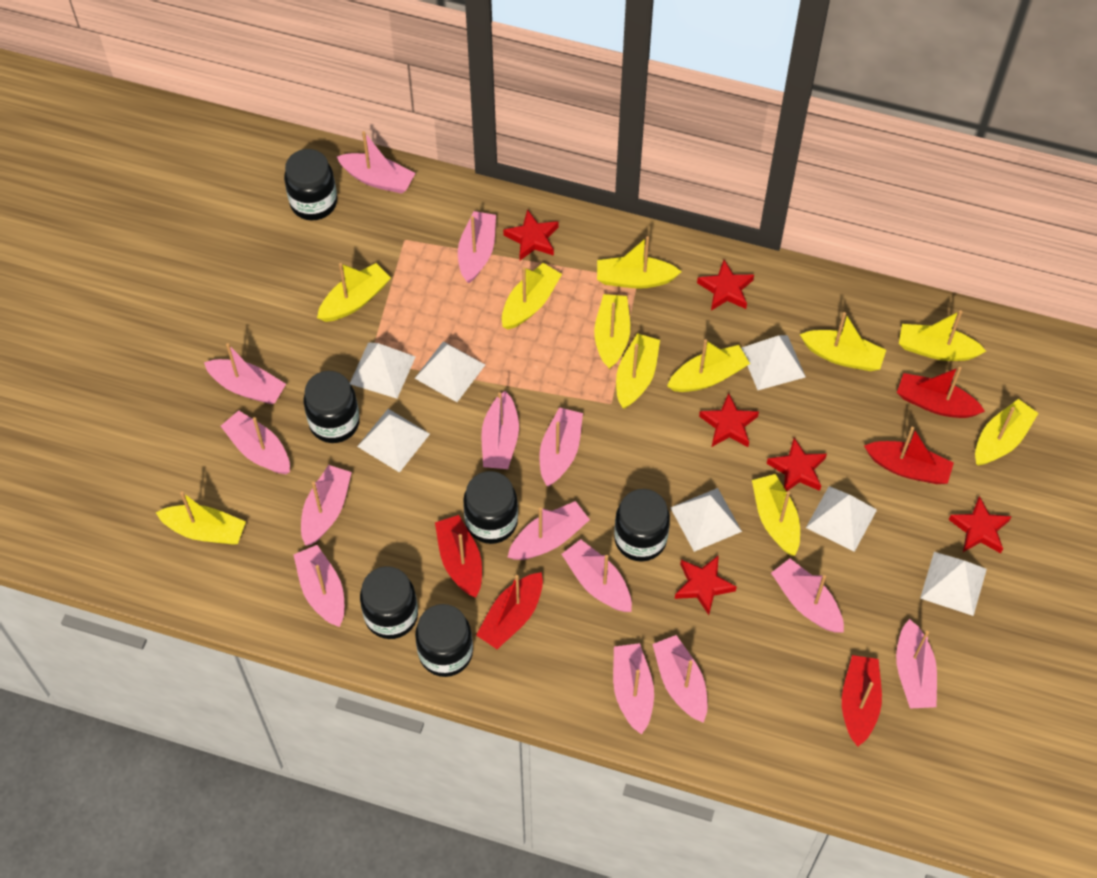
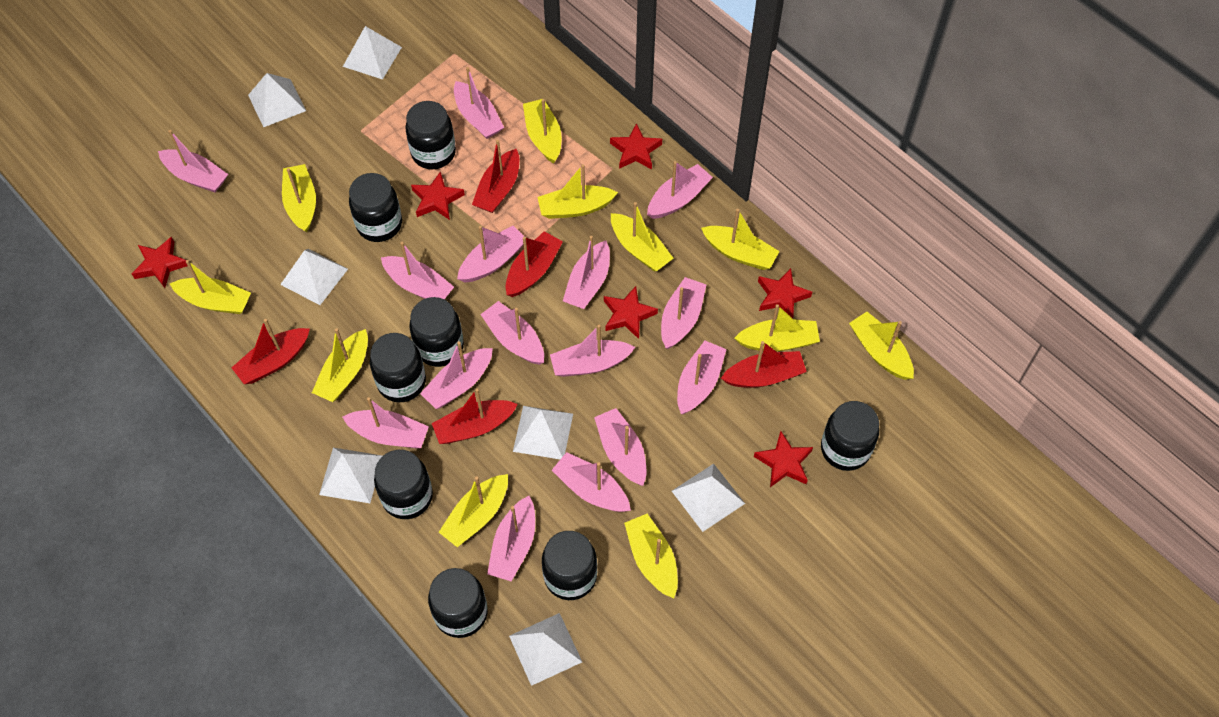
black jar: 6 -> 8
pink boat: 14 -> 15

